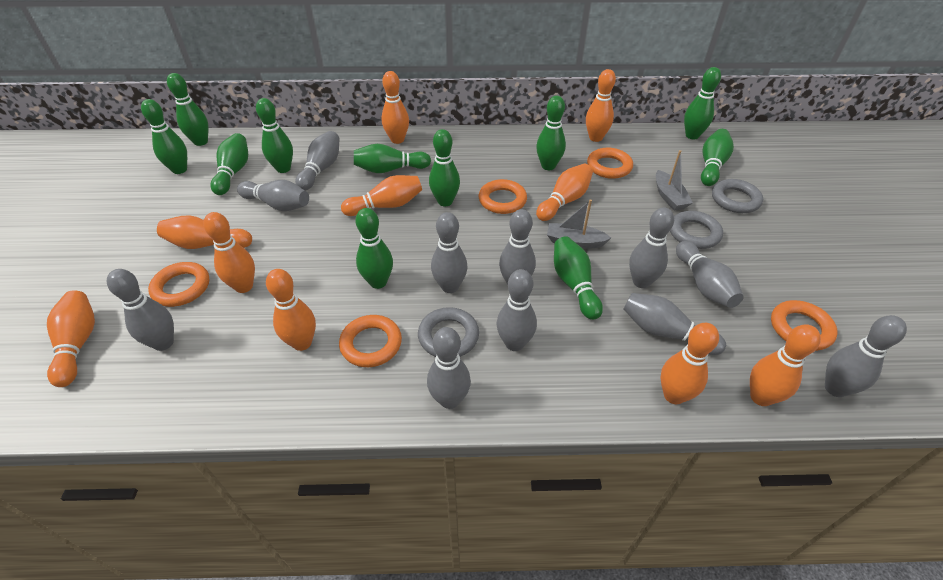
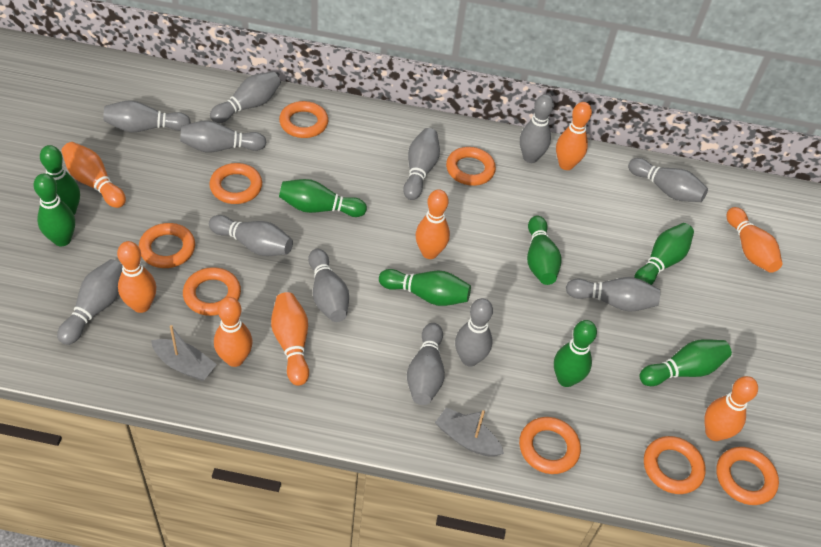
green bowling pin: 11 -> 8
grey bowling pin: 11 -> 12
grey ring: 3 -> 0
orange bowling pin: 10 -> 8
orange ring: 5 -> 8

